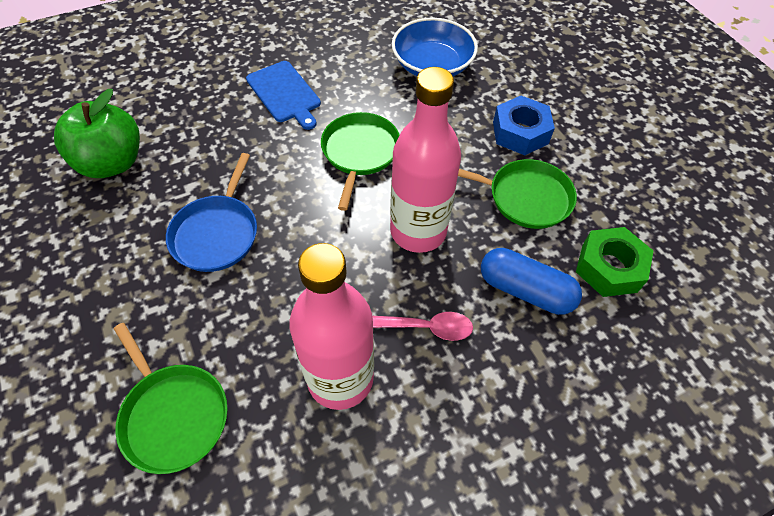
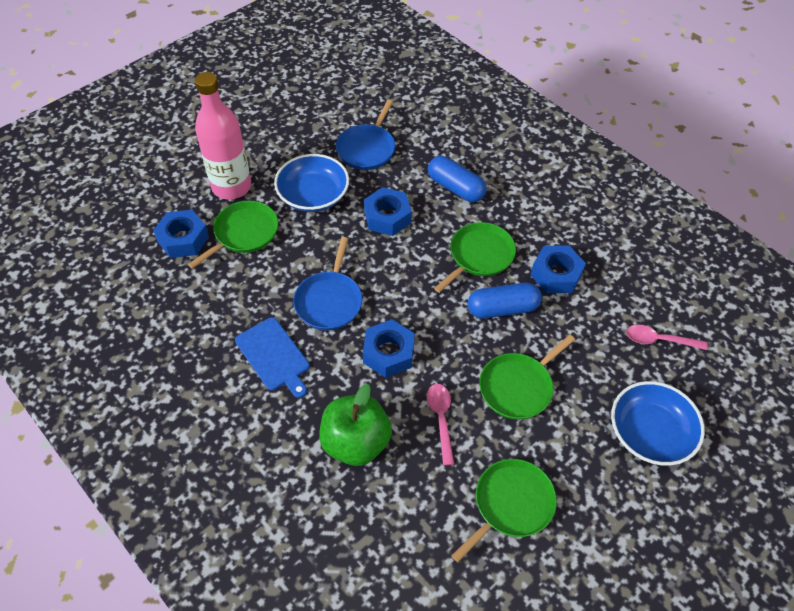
blue bowl: 1 -> 2
blue capsule: 1 -> 2
blue nut: 1 -> 4
blue pan: 1 -> 2
green nut: 1 -> 0
green pan: 3 -> 4
pink bottle: 2 -> 1
pink spoon: 1 -> 2

